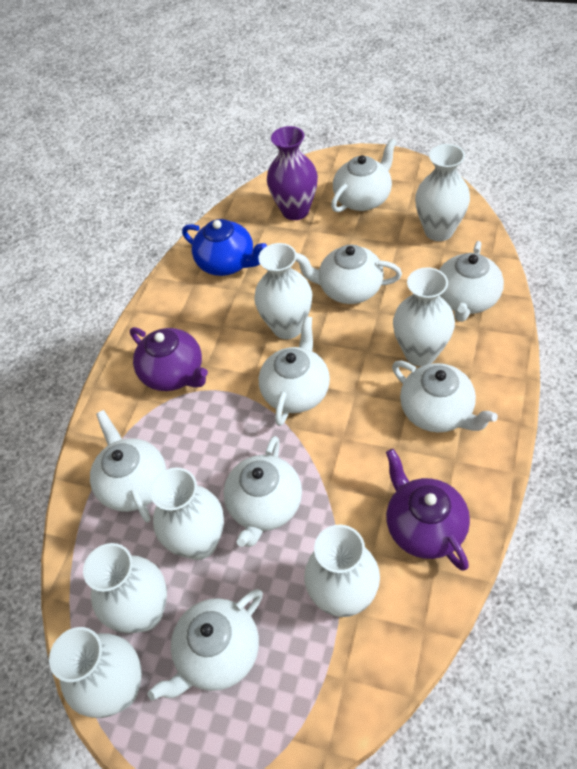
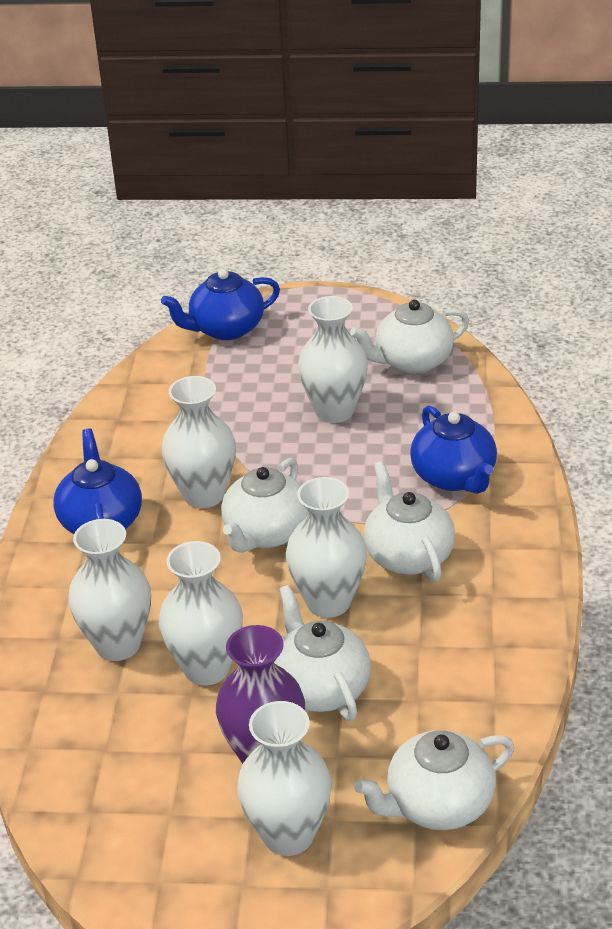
blue teapot: 1 -> 3
purple teapot: 2 -> 0
white teapot: 8 -> 5
white vase: 7 -> 6

